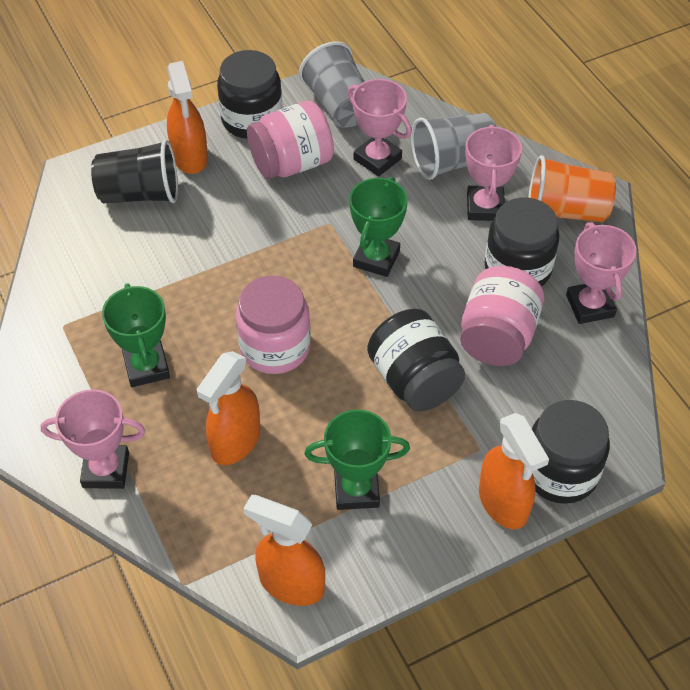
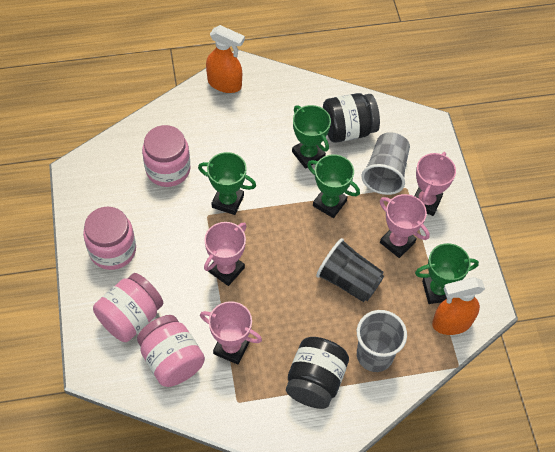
black jar: 4 -> 2
green trophy: 3 -> 4
orange cup: 1 -> 0
orange spray bottle: 4 -> 2
pink jar: 3 -> 4

